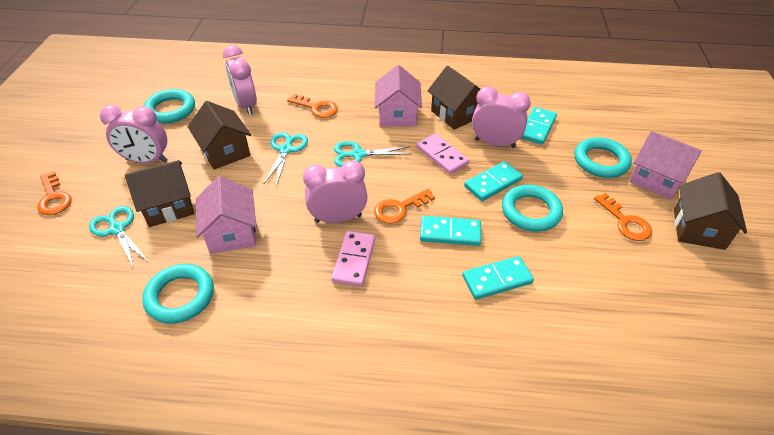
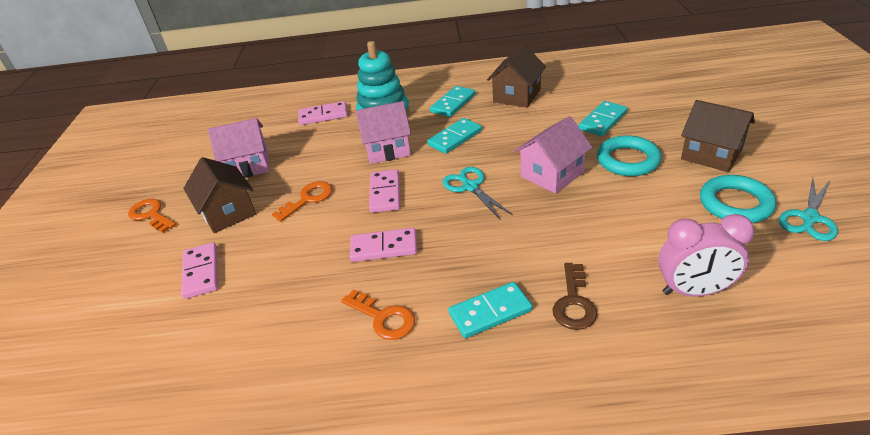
brown house: 4 -> 3
brown key: 0 -> 1
orange key: 4 -> 3
pink clock: 4 -> 1
pink domino: 2 -> 4
turquoise ring: 4 -> 2
turquoise scissors: 3 -> 2
turquoise stacking toy: 0 -> 1

